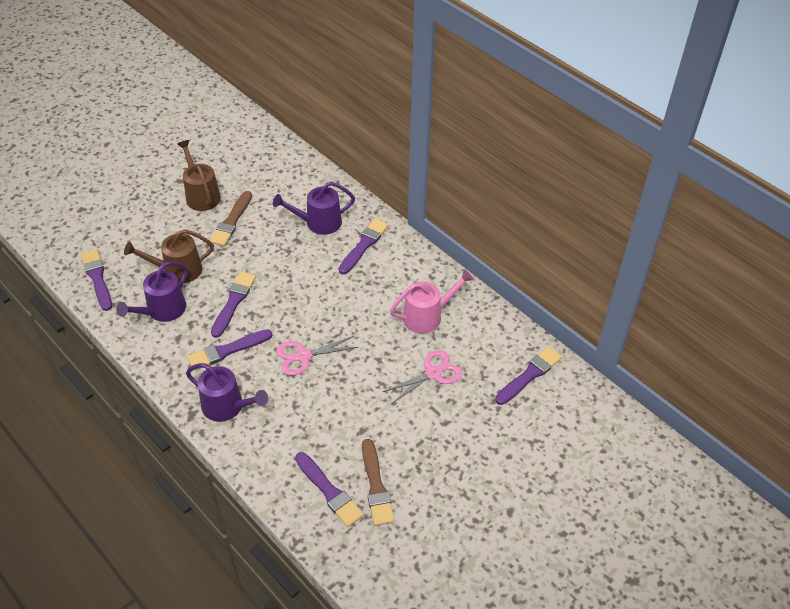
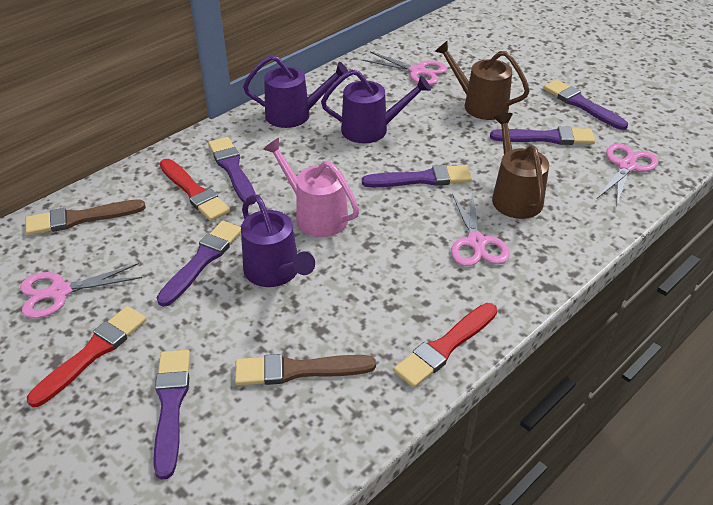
pink scissors: 2 -> 4
red brush: 0 -> 3

